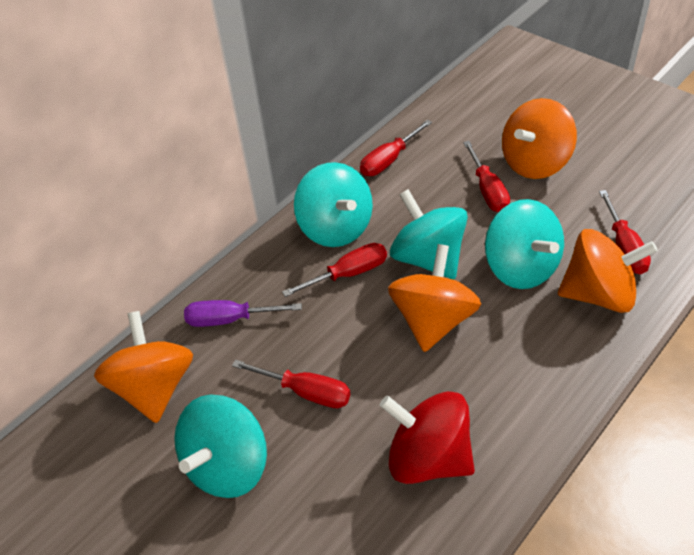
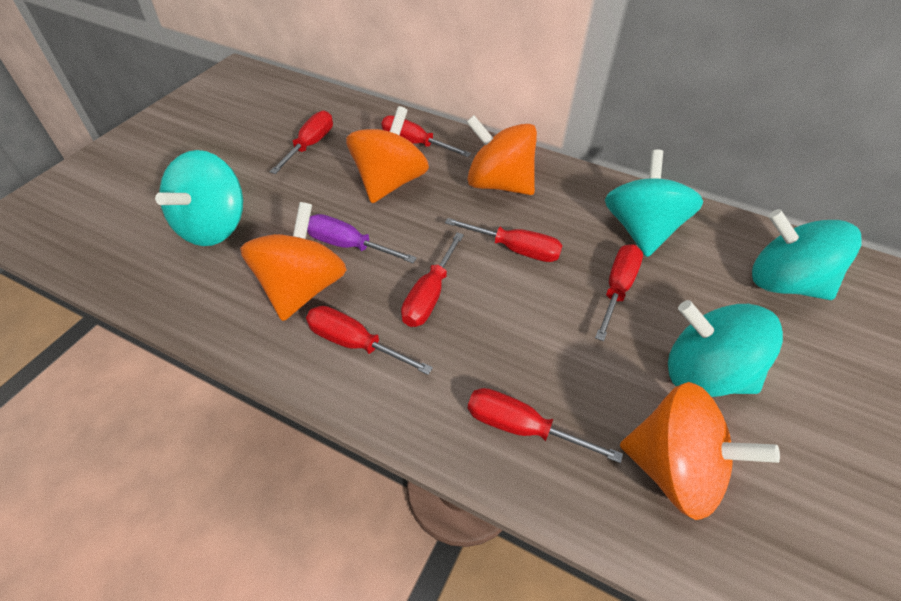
red screwdriver: 5 -> 7
red spinning top: 1 -> 0

